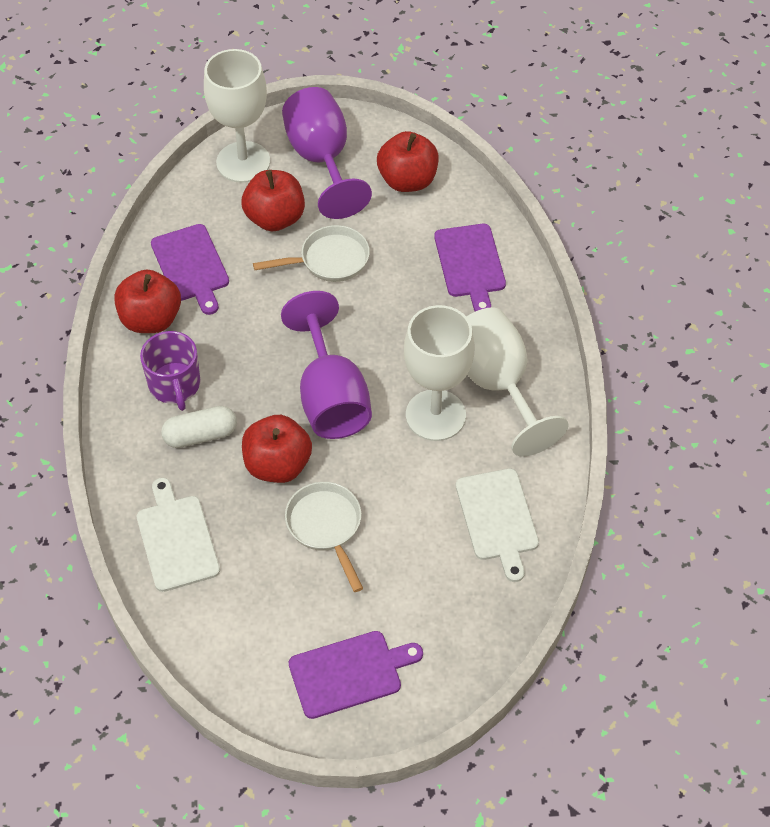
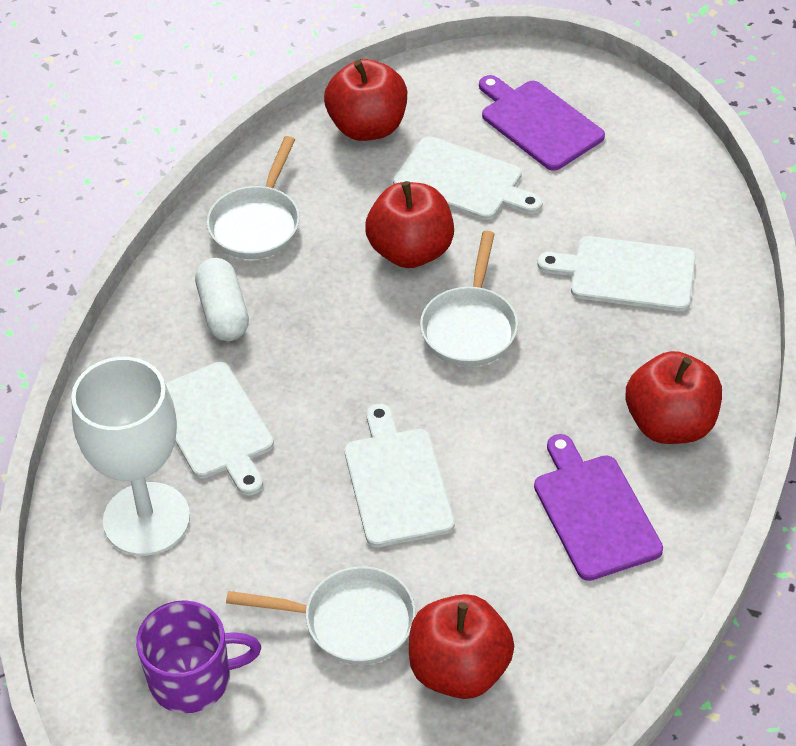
purple cutting board: 3 -> 2
purple goblet: 2 -> 0
white cutting board: 2 -> 4
white goblet: 3 -> 1
white pan: 2 -> 3

